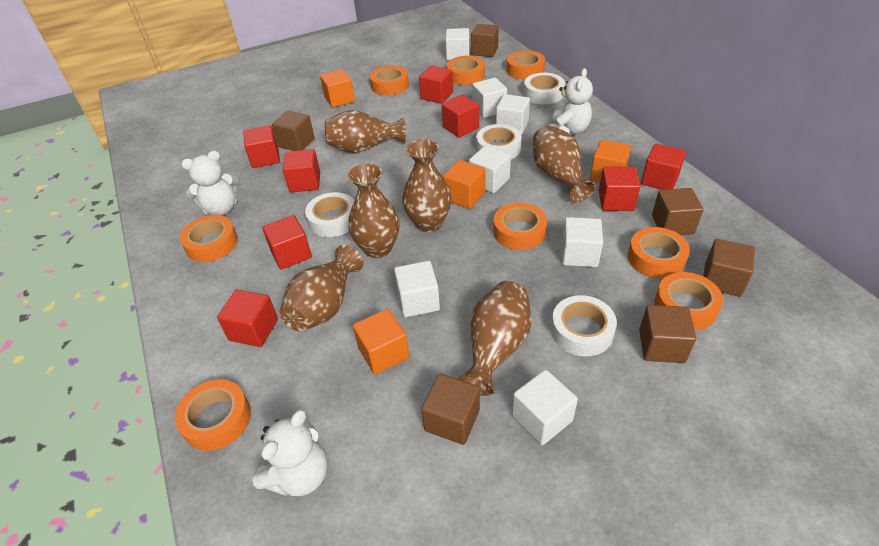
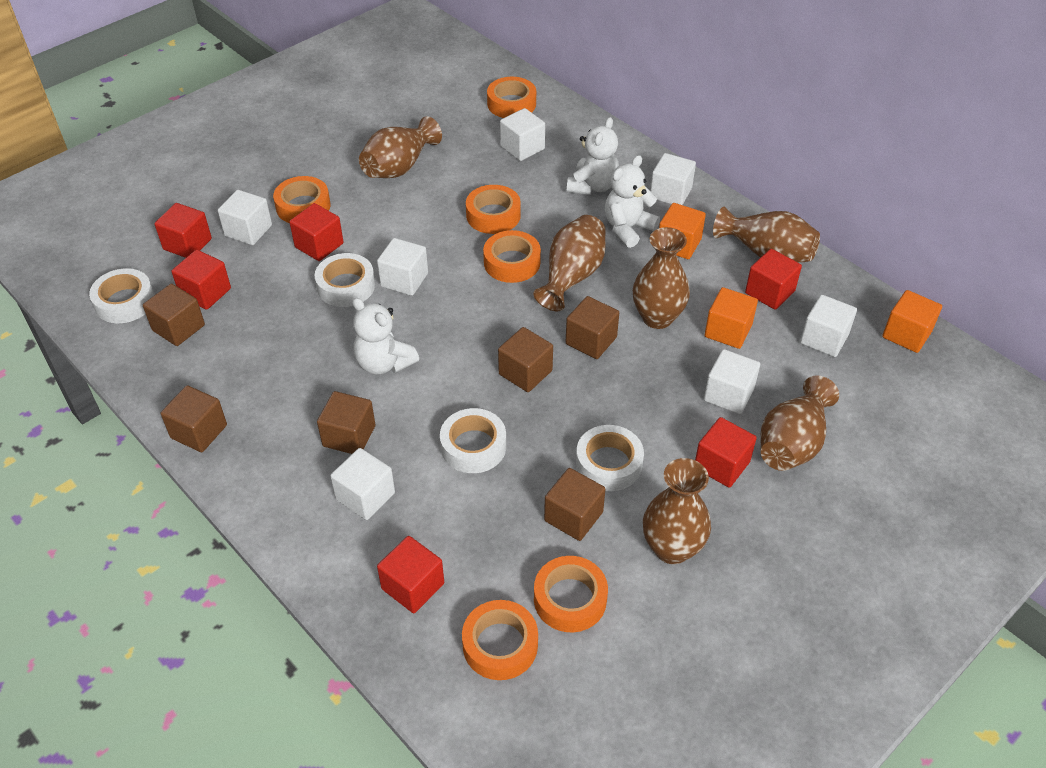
orange cube: 4 -> 3
orange tape: 8 -> 6
red cube: 8 -> 6

